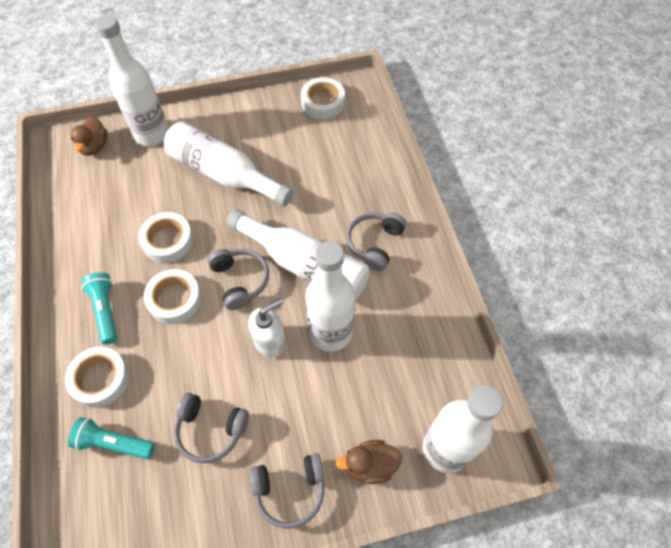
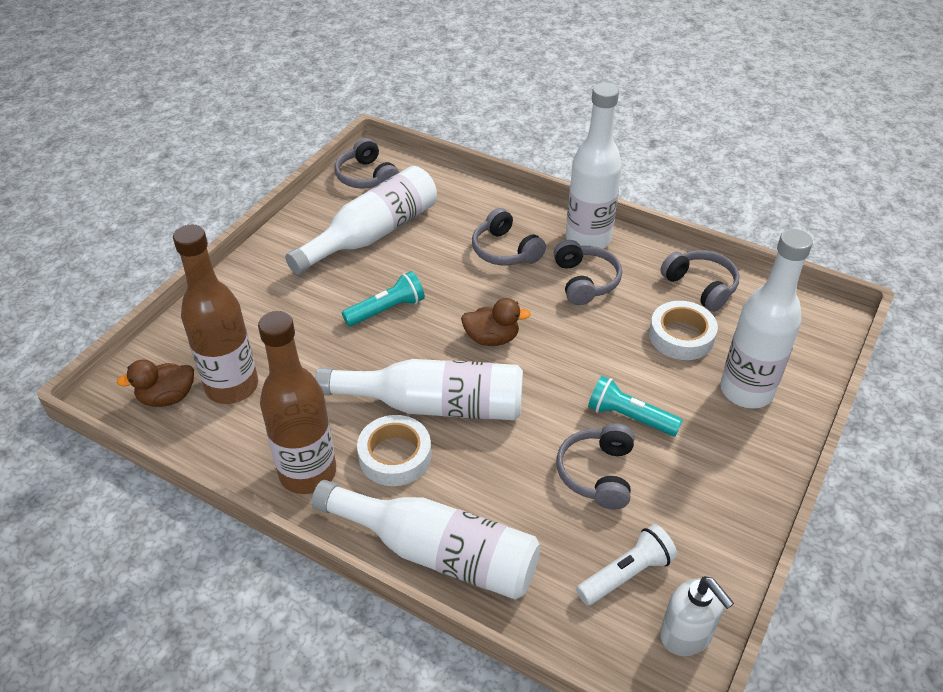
brown bottle: 0 -> 2
grey headphones: 4 -> 5
white flashlight: 0 -> 1
white tape: 4 -> 2

